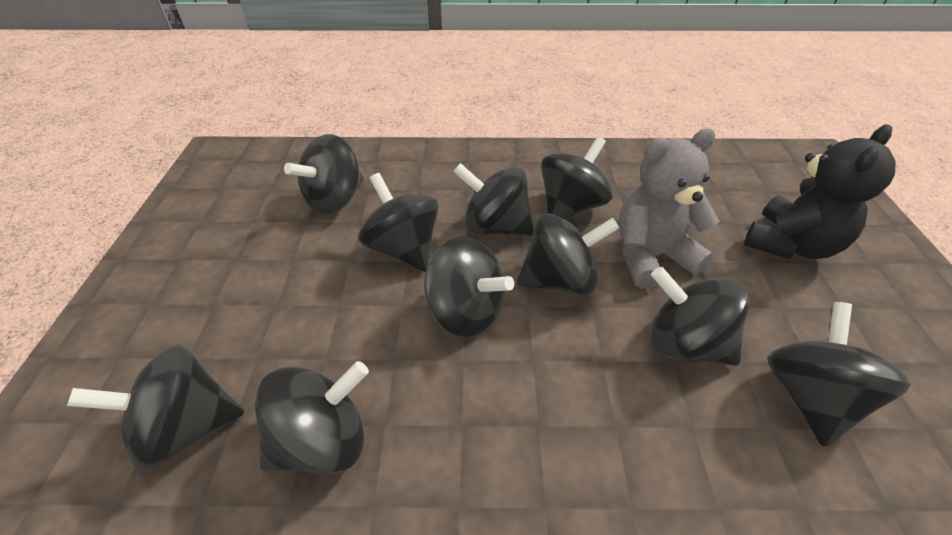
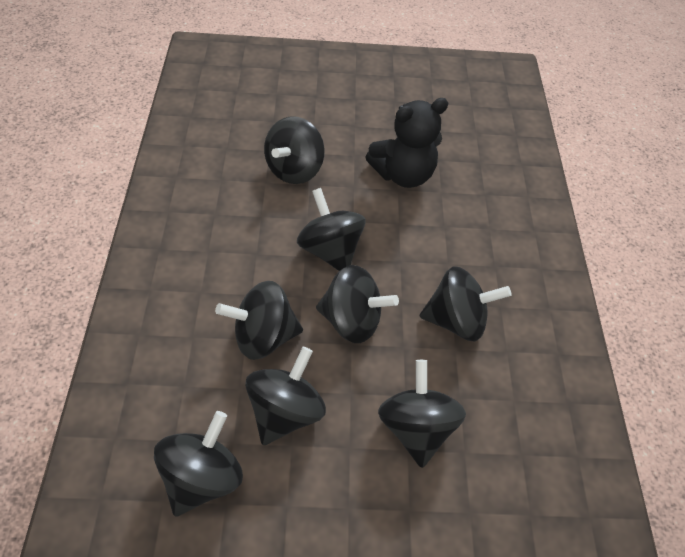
black spinning top: 10 -> 8
grey teddy bear: 1 -> 0

